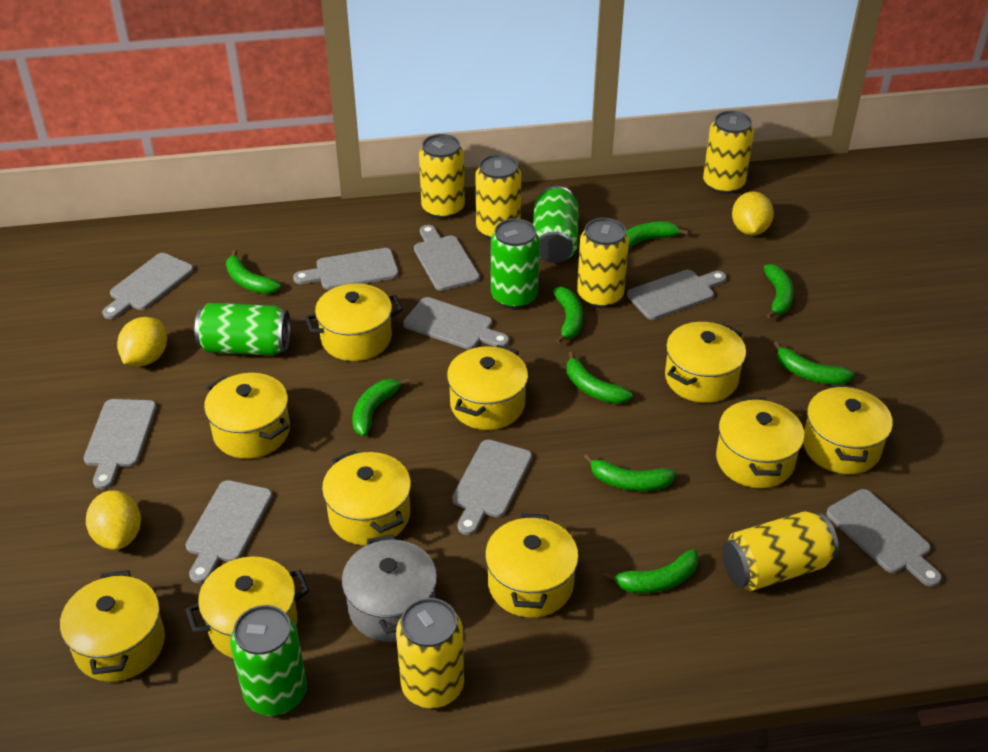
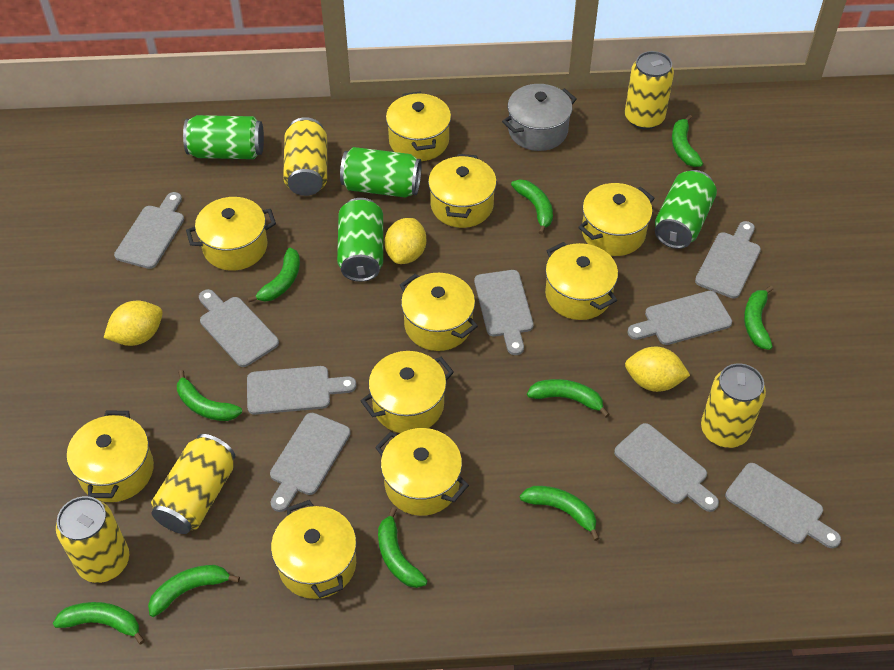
green banana: 9 -> 10
yellow can: 6 -> 5

